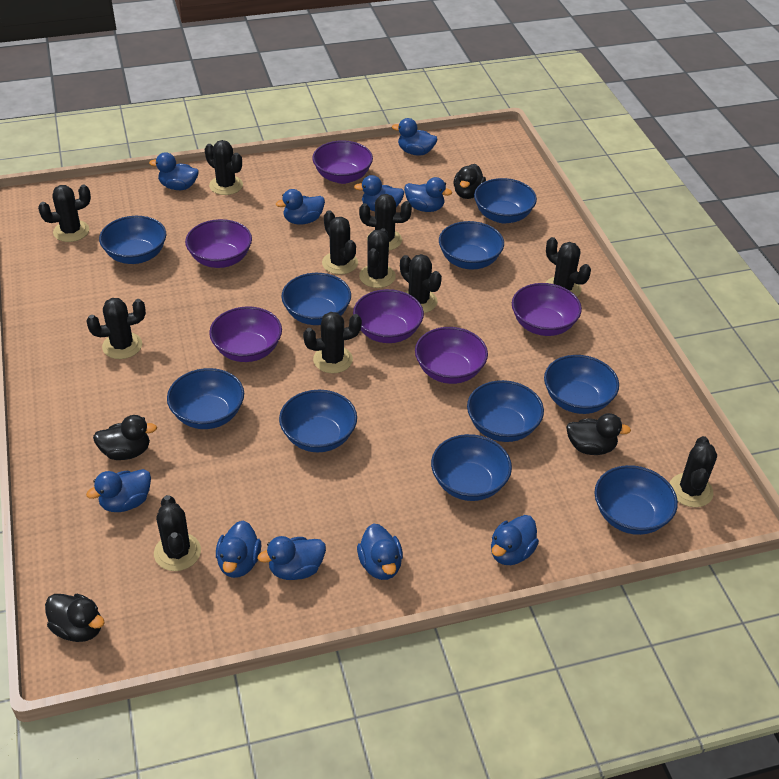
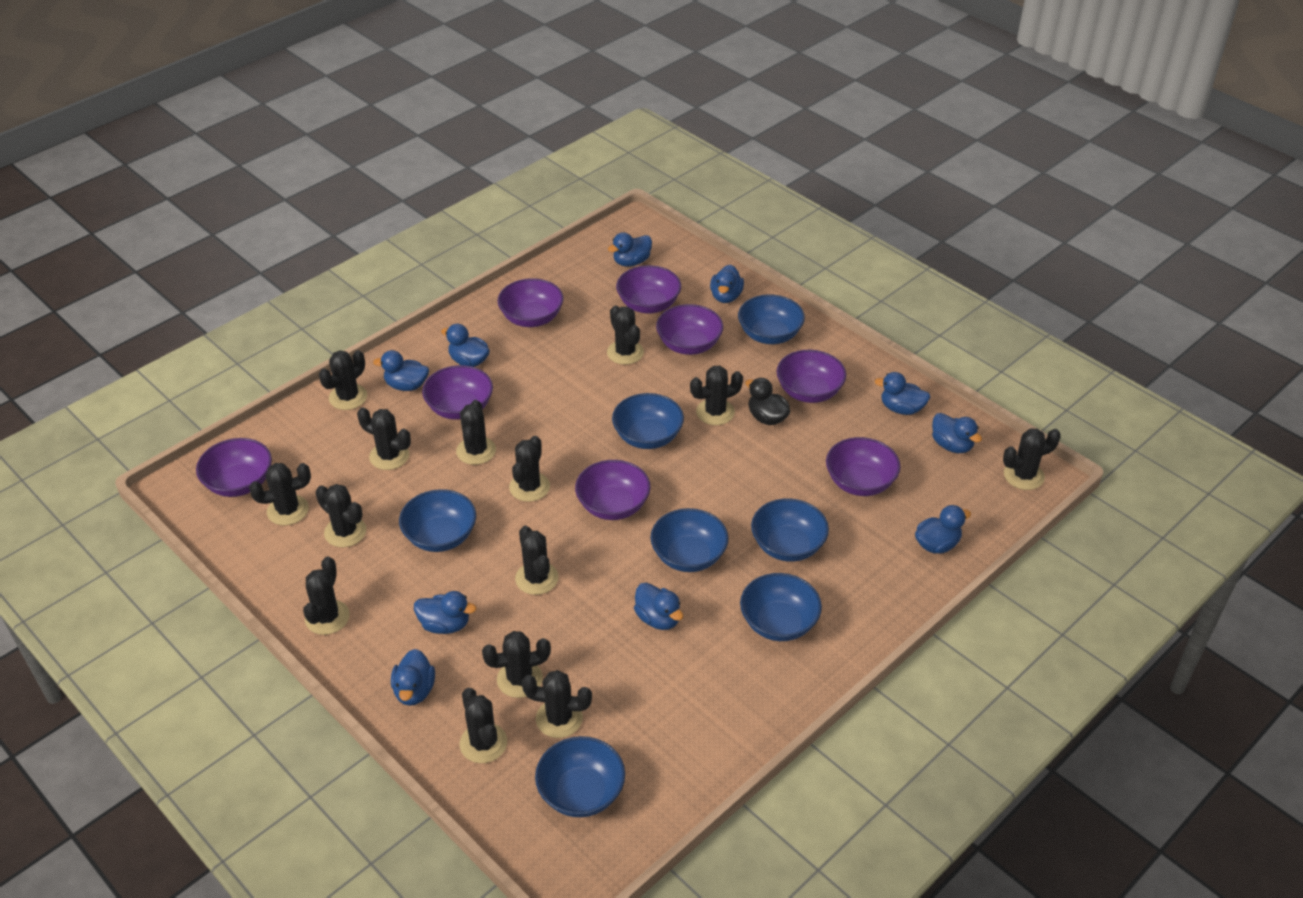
black cactus: 11 -> 14
black duck: 4 -> 1
blue bowl: 10 -> 7
purple bowl: 6 -> 8

